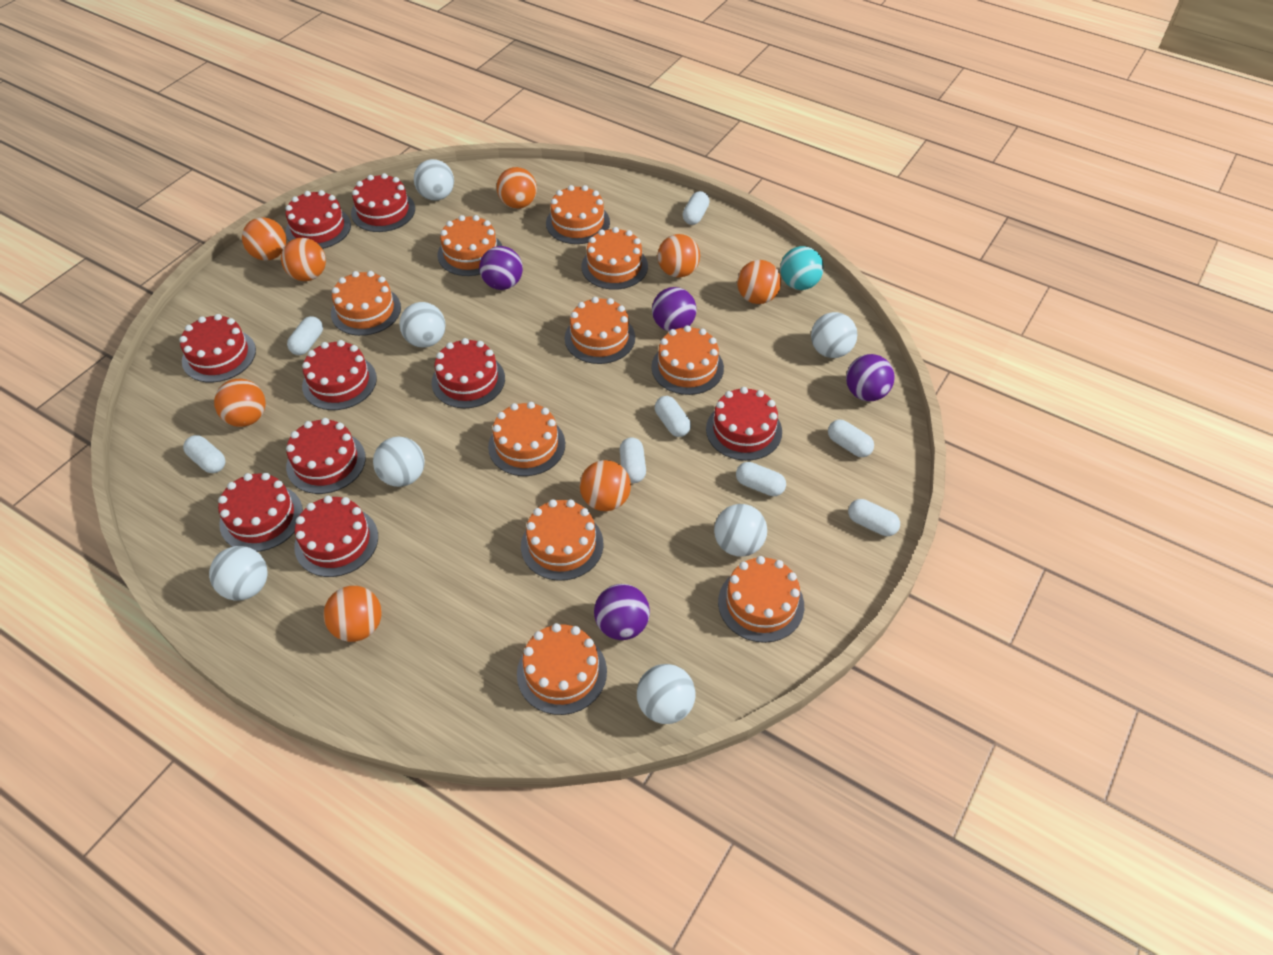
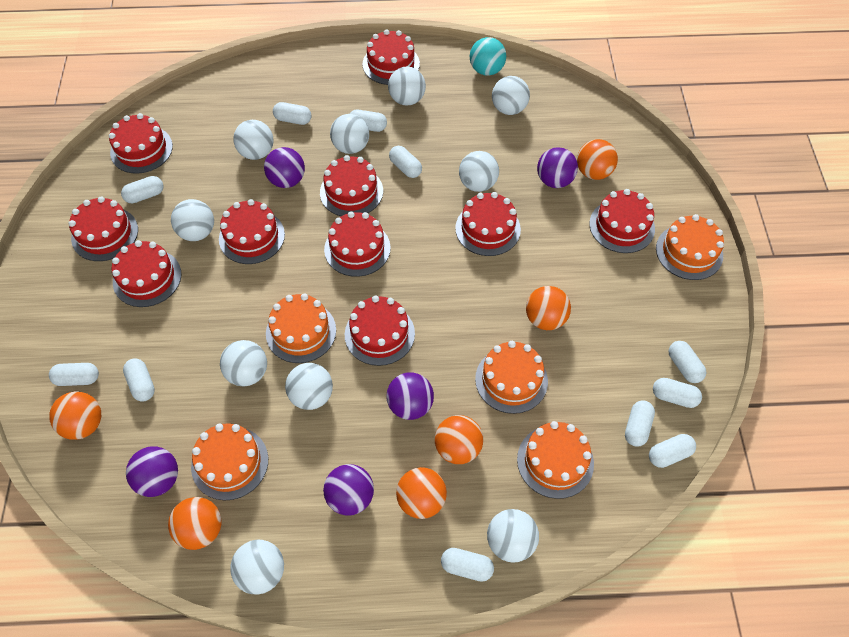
orange ball: 8 -> 6
orange cake: 10 -> 5
purple ball: 4 -> 5
red cake: 9 -> 10
white ball: 7 -> 10
white capsule: 8 -> 11

